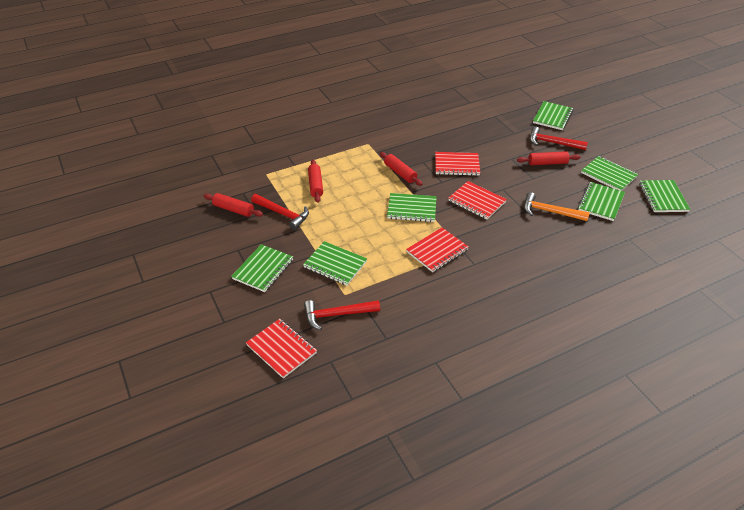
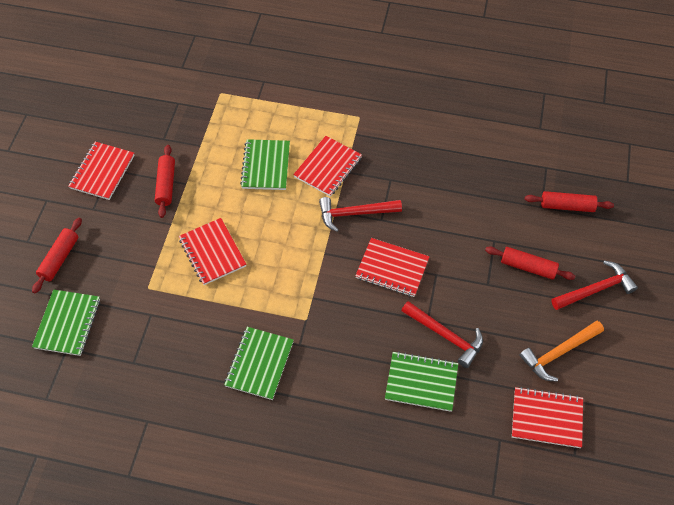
green notebook: 7 -> 4
red notebook: 4 -> 5

